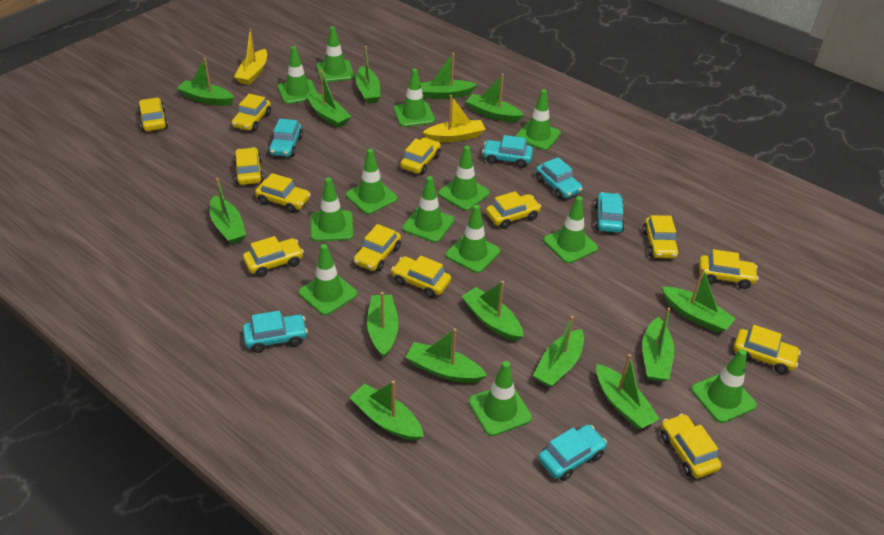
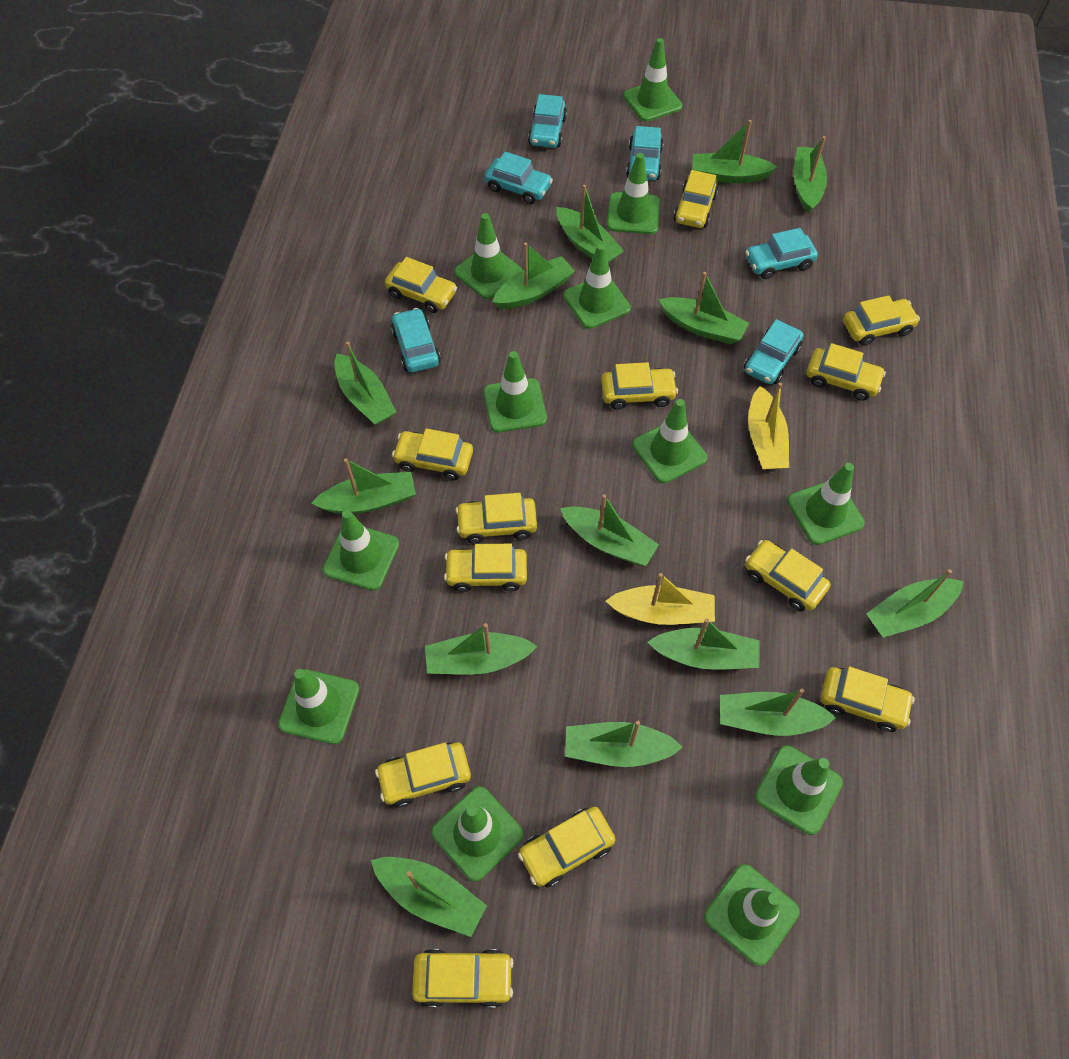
green traffic cone: 13 -> 12

